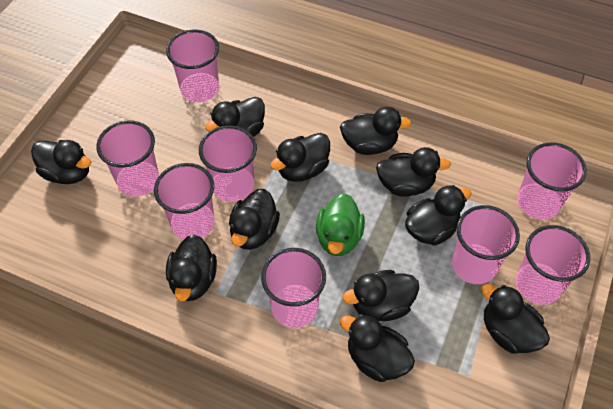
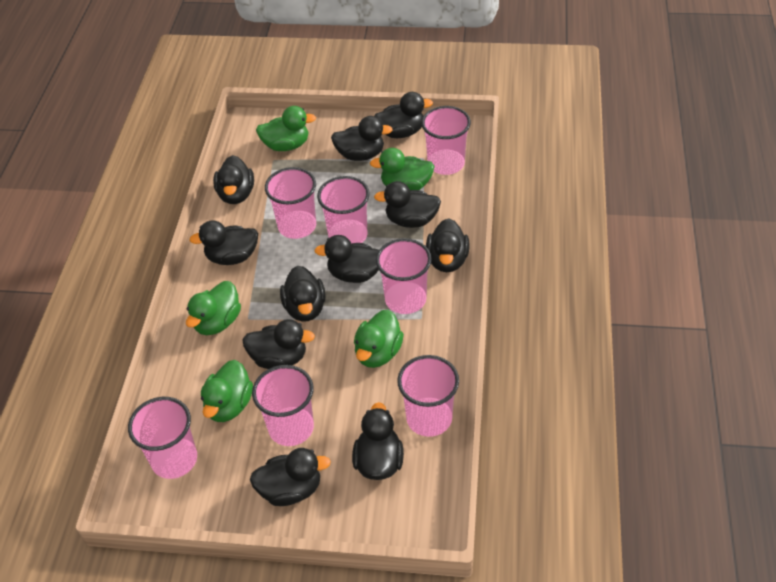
green duck: 1 -> 5
pink cup: 8 -> 7

